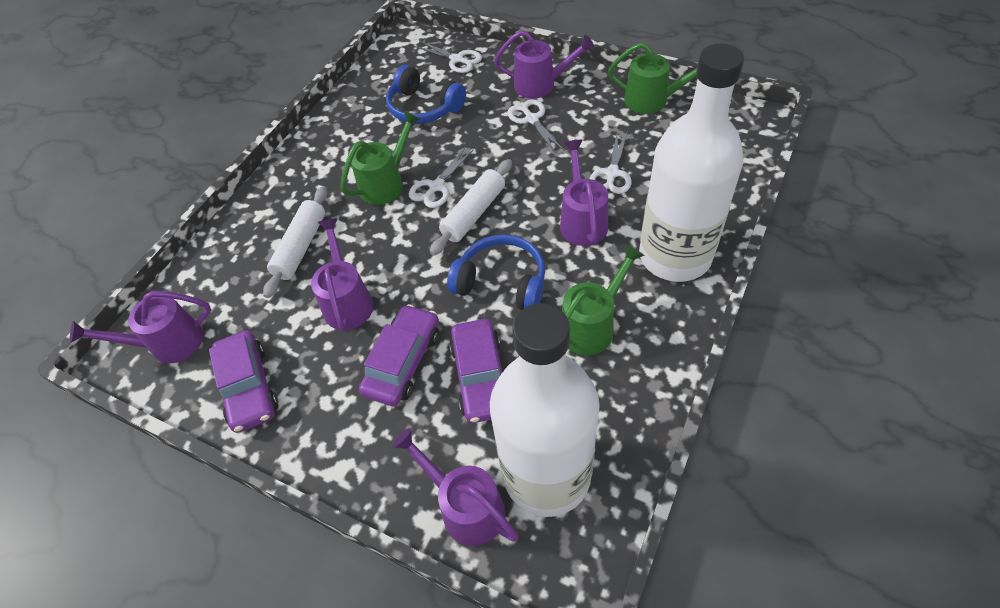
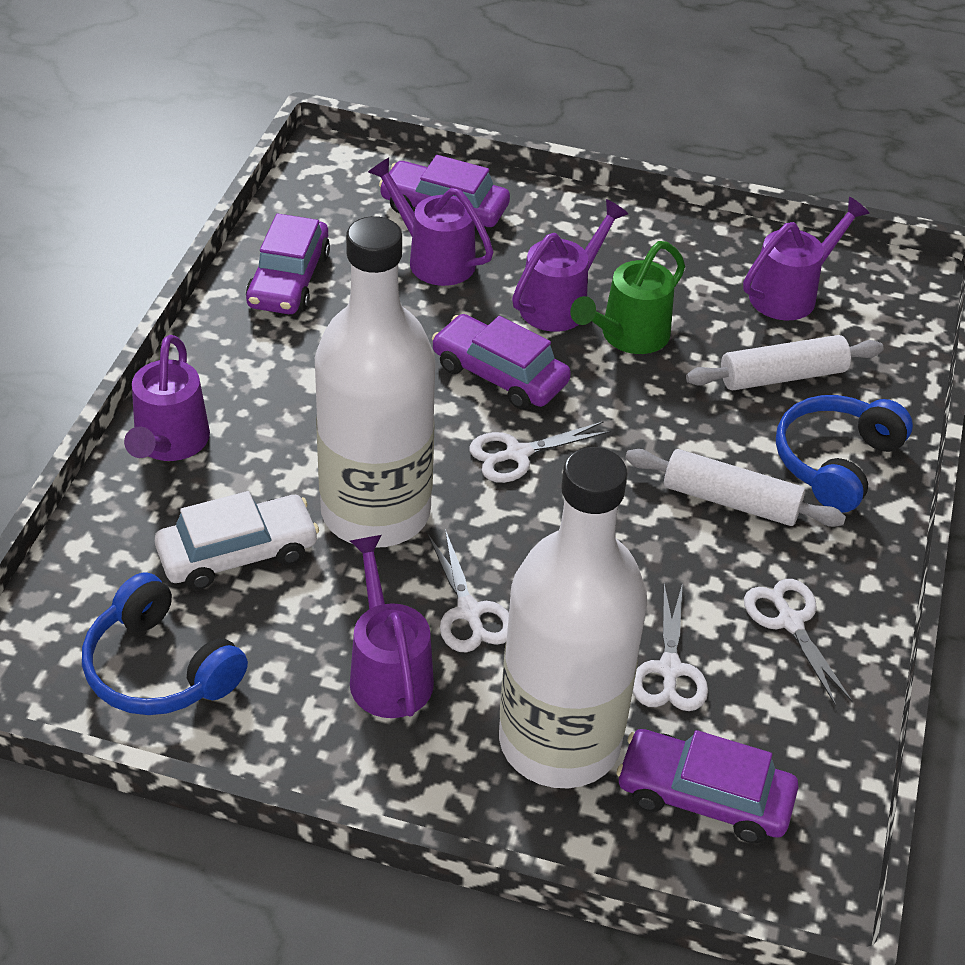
green watering can: 3 -> 1
purple car: 3 -> 4
white car: 0 -> 1

